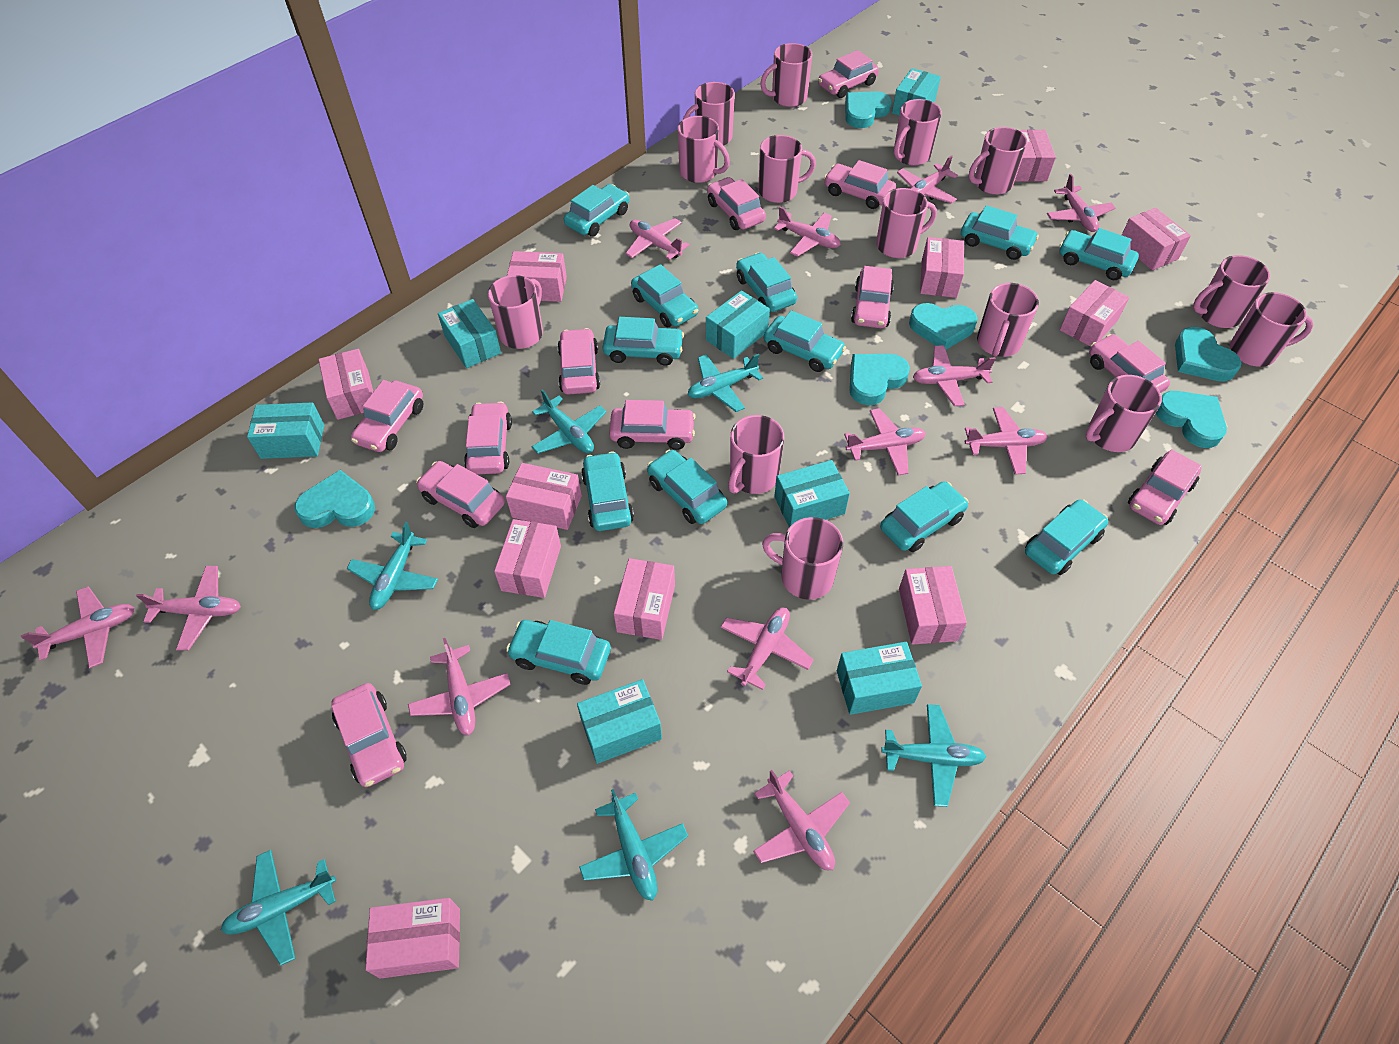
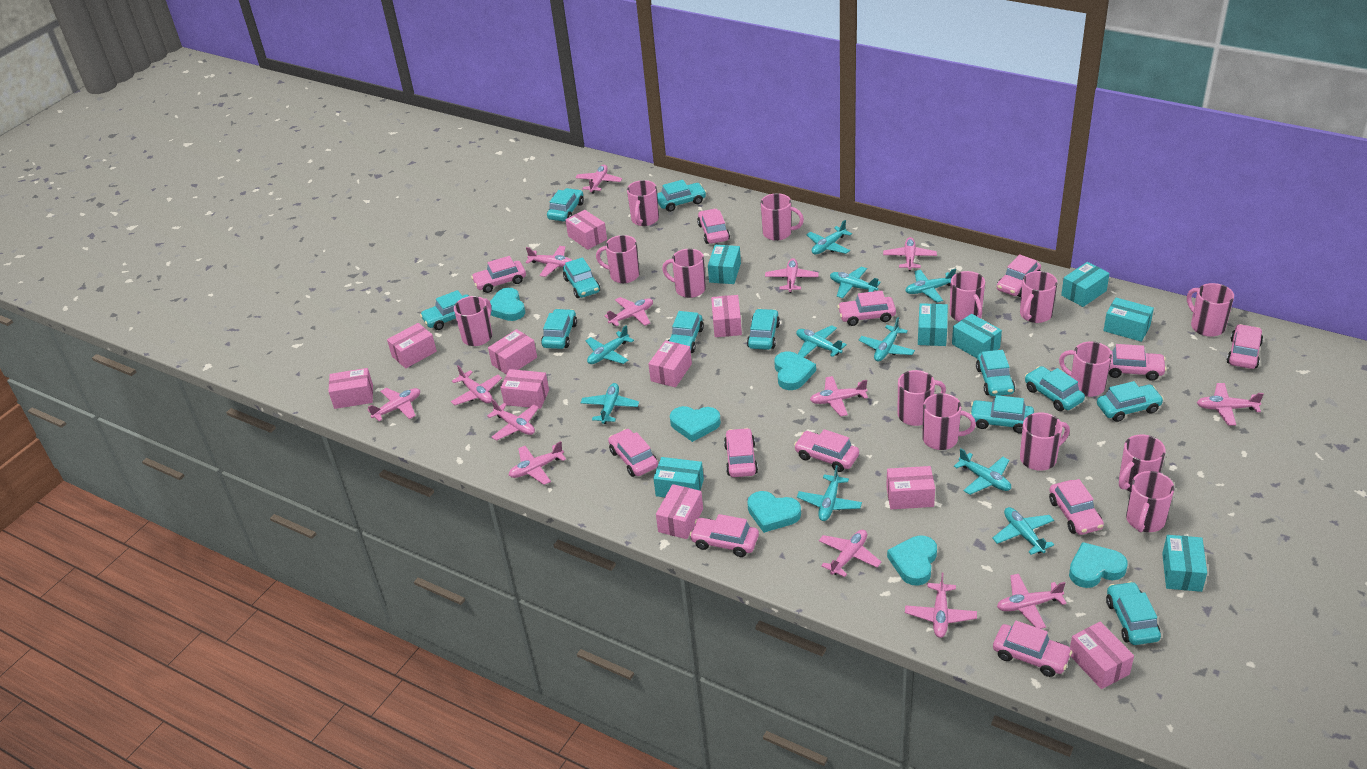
pink box: 11 -> 10
pink plane: 12 -> 14
turquoise plane: 6 -> 10

